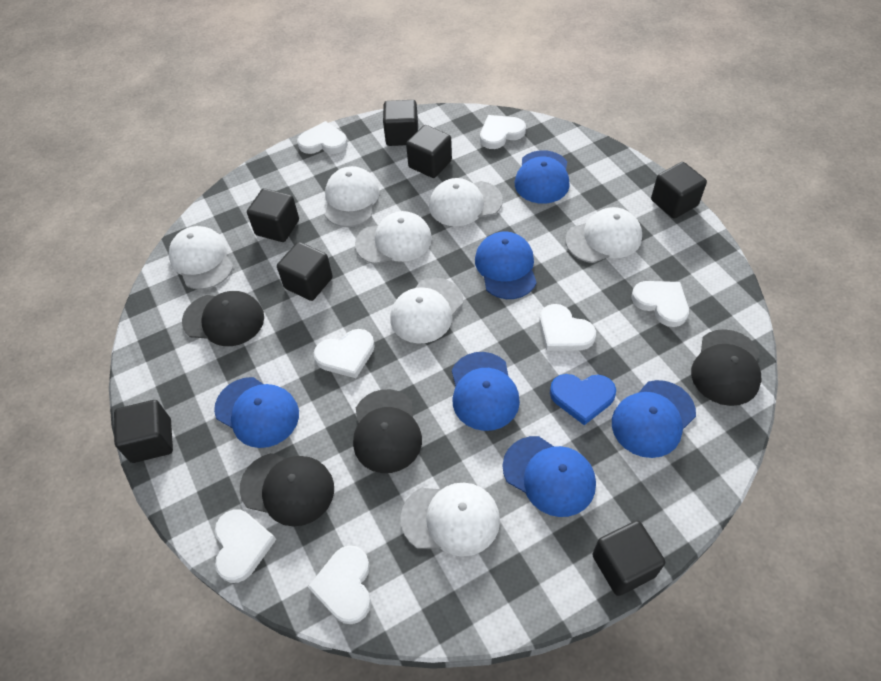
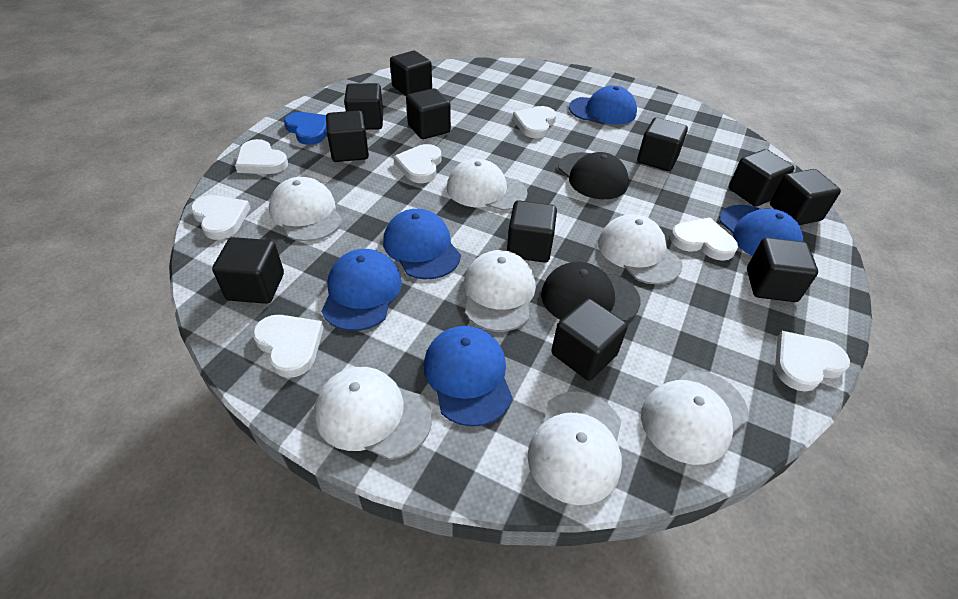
black cap: 4 -> 2
black cube: 7 -> 11
blue cap: 6 -> 5

